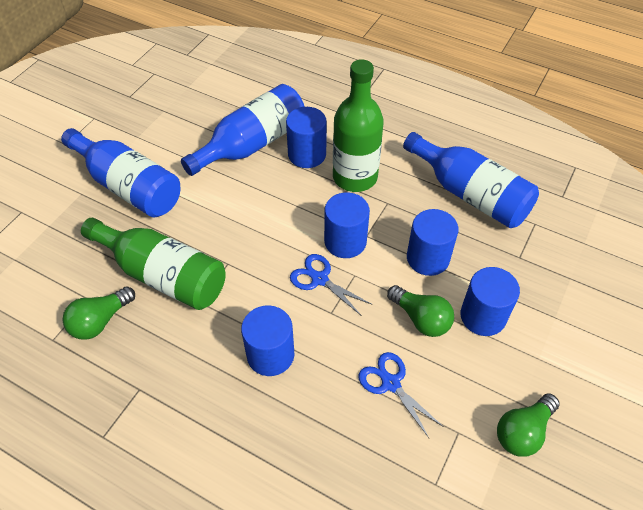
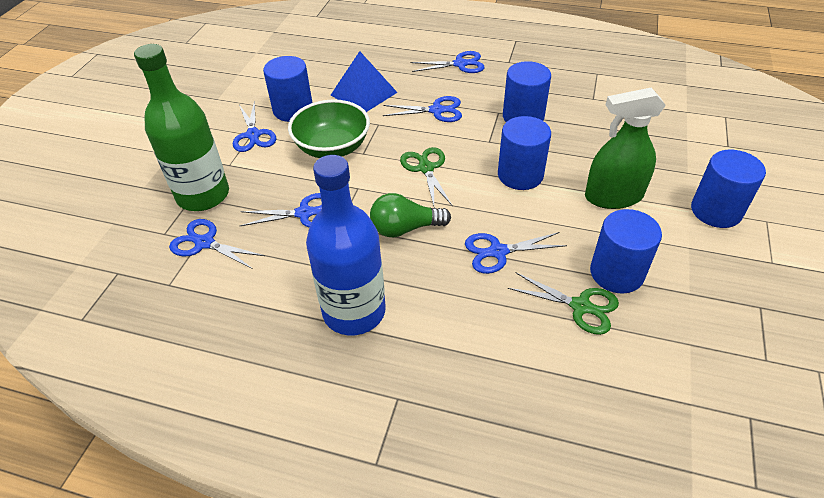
blue bottle: 3 -> 1
blue pyramid: 0 -> 1
blue scissors: 2 -> 6
green bottle: 2 -> 1
green bowl: 0 -> 1
green light bulb: 3 -> 1
green scissors: 0 -> 2
green spray bottle: 0 -> 1

